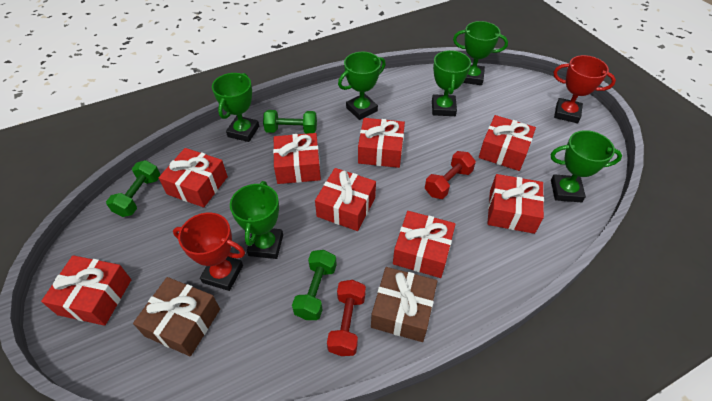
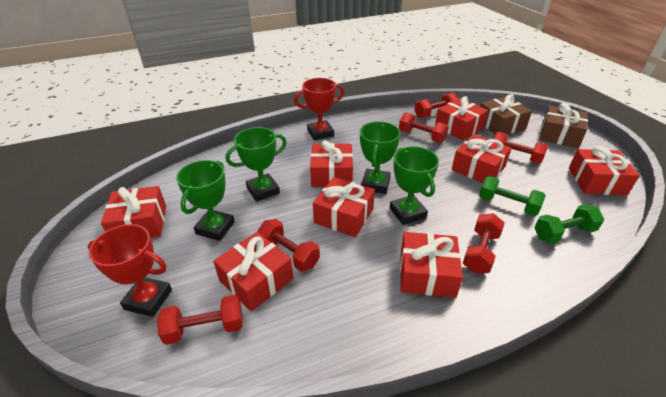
green dumbbell: 3 -> 2
green trophy: 6 -> 4
red dumbbell: 2 -> 6

